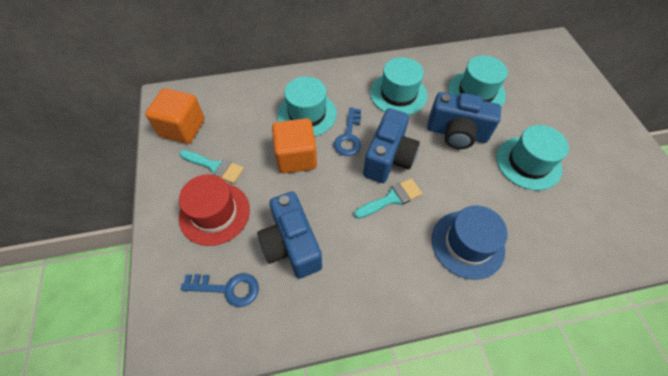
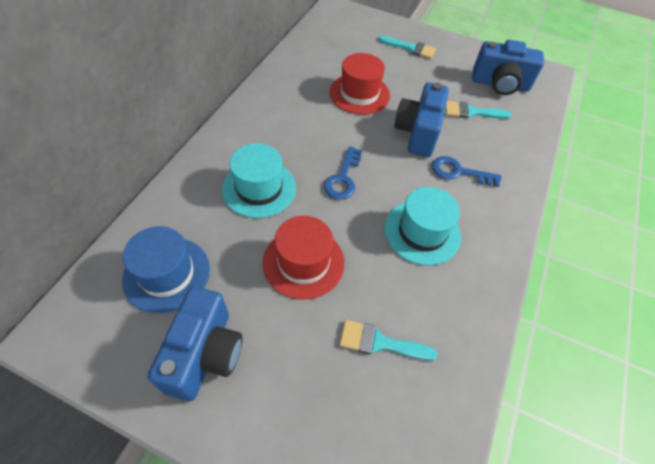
orange cube: 2 -> 0
red hat: 1 -> 2
turquoise brush: 2 -> 3
turquoise hat: 4 -> 2

